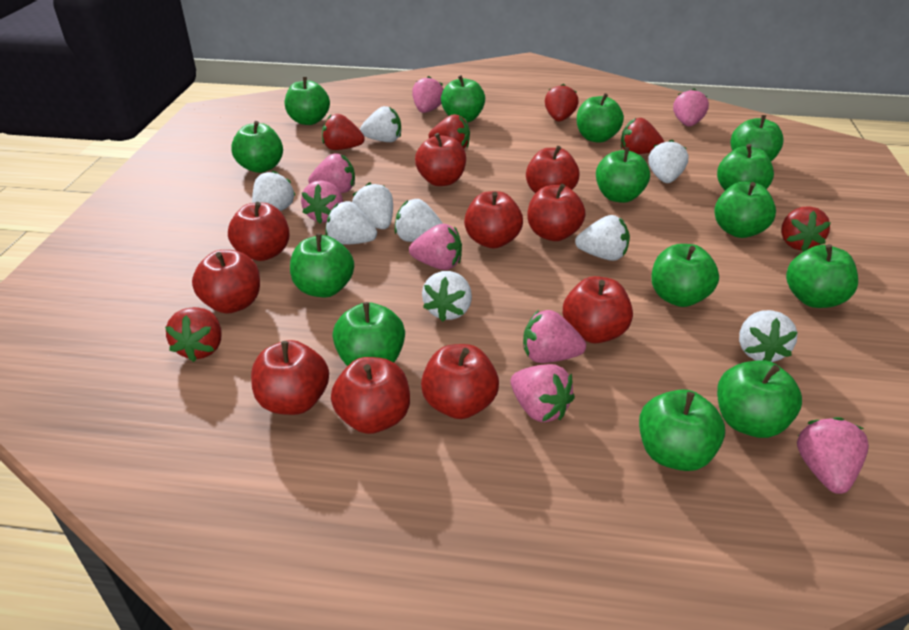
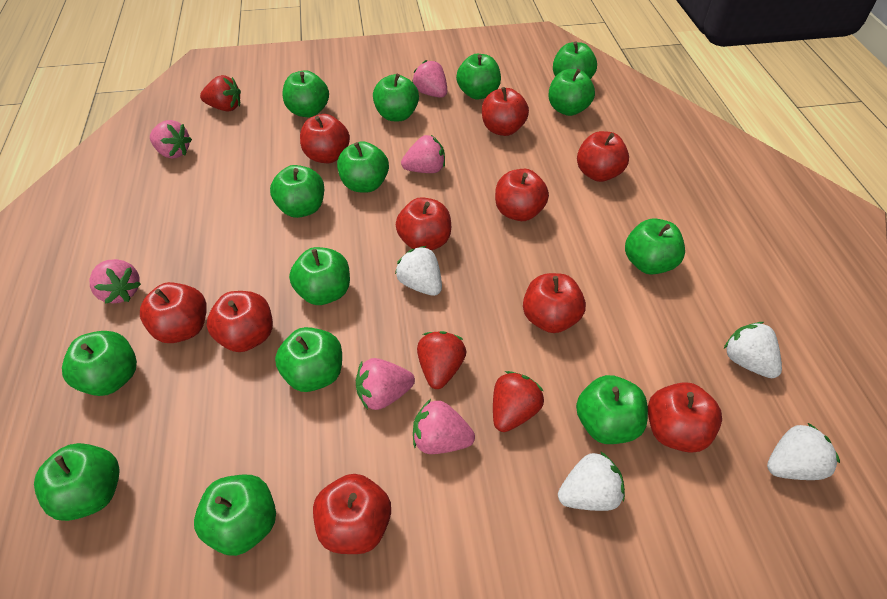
pink strawberry: 8 -> 6
red strawberry: 6 -> 3
white strawberry: 9 -> 4

